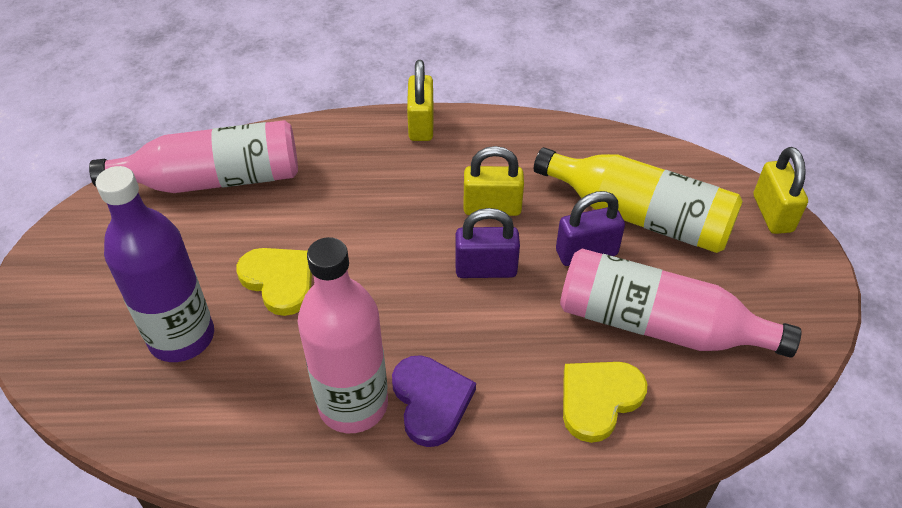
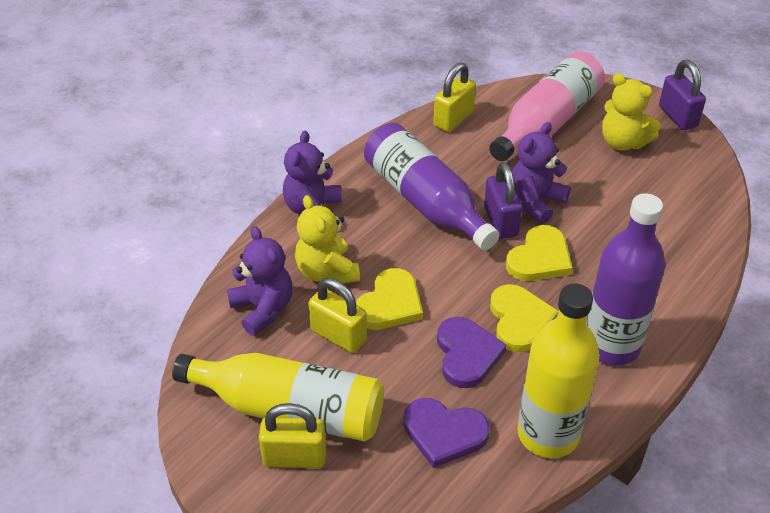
pink bottle: 3 -> 1
purple bottle: 1 -> 2
purple heart: 1 -> 2
purple teddy bear: 0 -> 3
yellow bottle: 1 -> 2
yellow heart: 2 -> 3
yellow teddy bear: 0 -> 2

